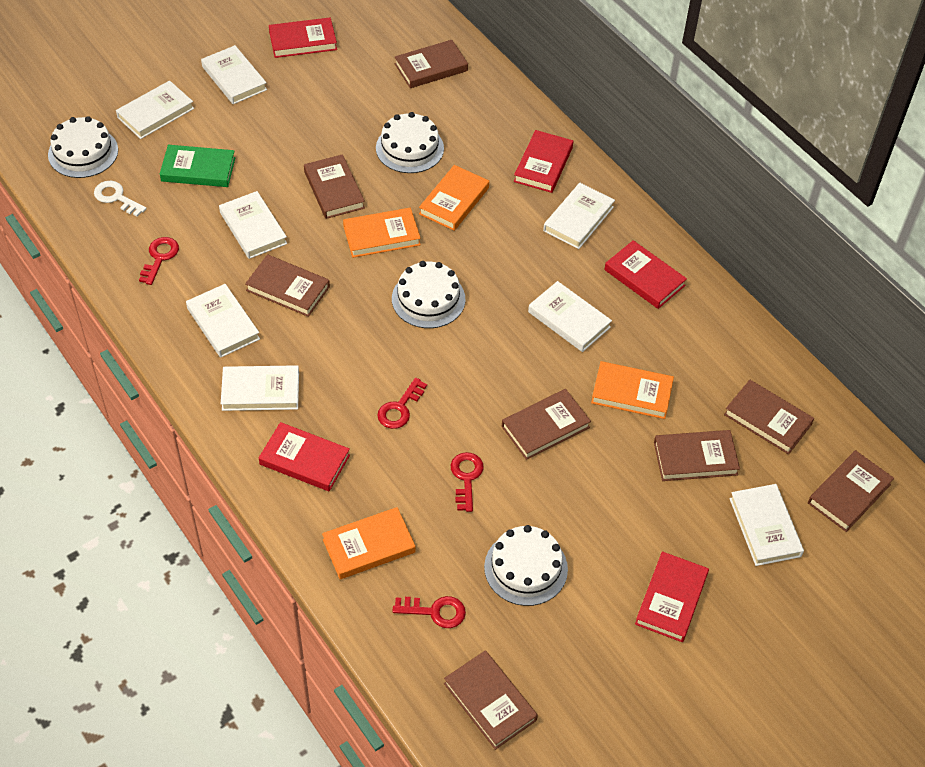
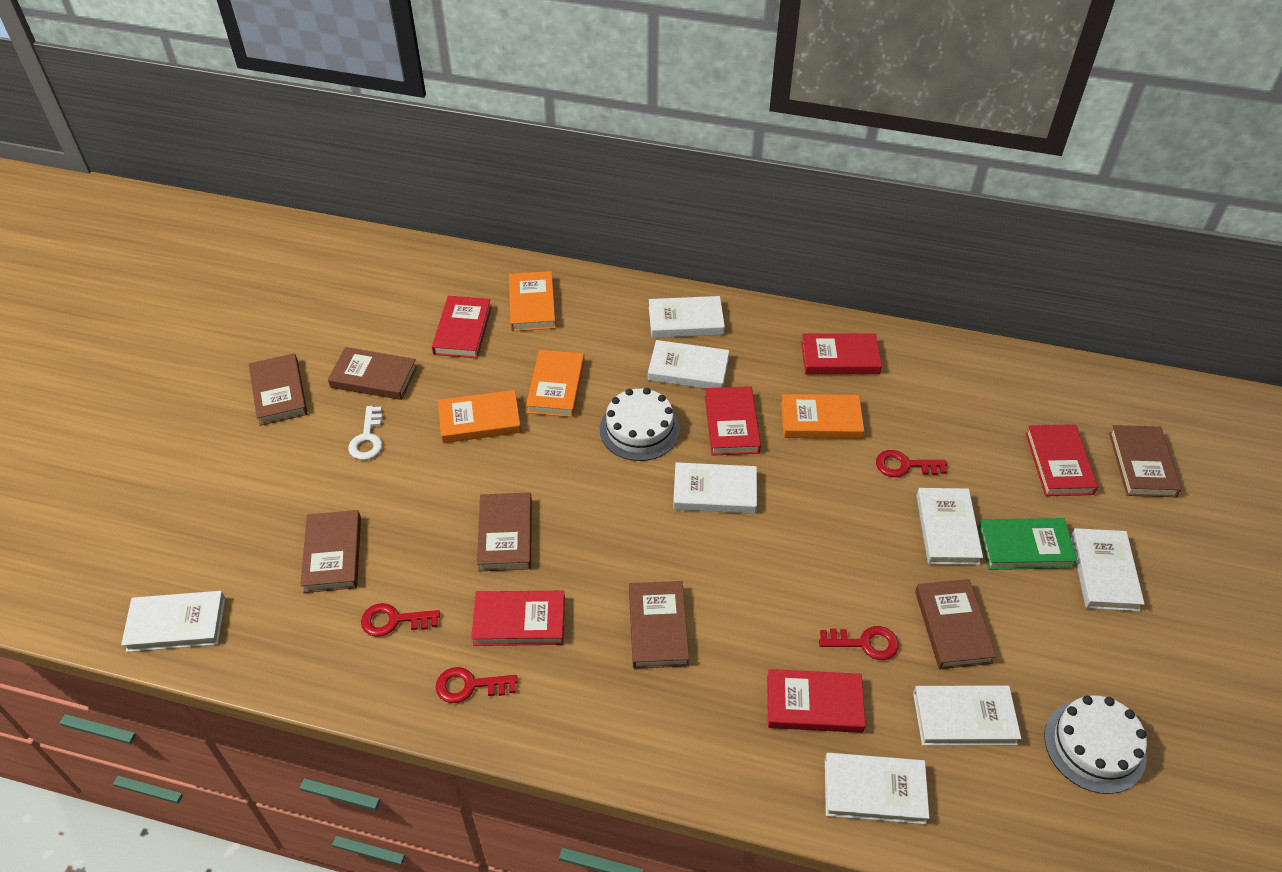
brown book: 8 -> 7
red book: 5 -> 6
white cake: 4 -> 2

